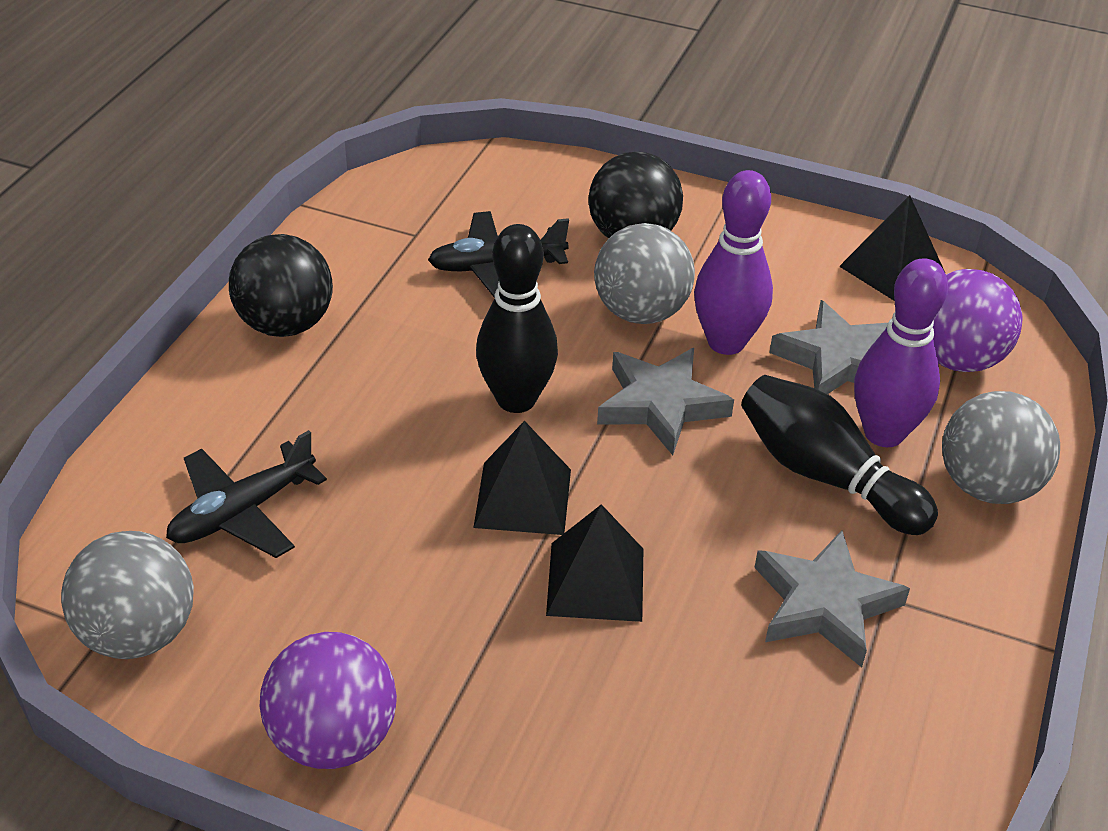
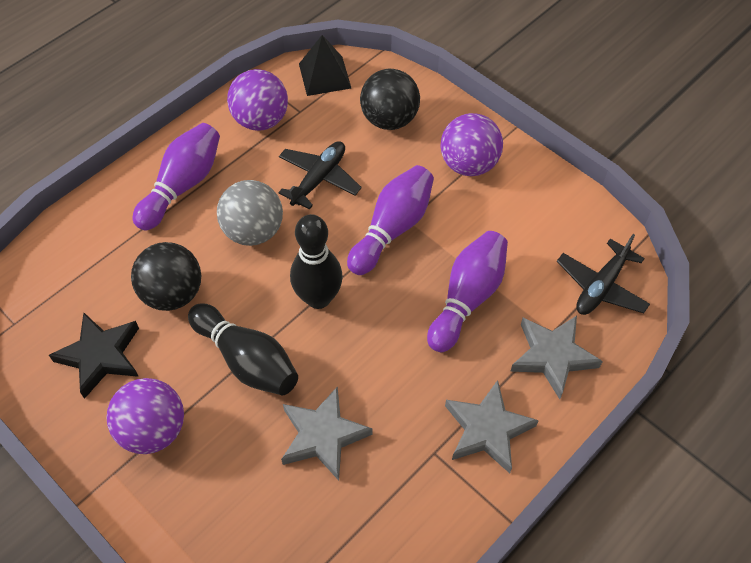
black pyramid: 3 -> 1
black star: 0 -> 1
grey ball: 3 -> 1
purple ball: 2 -> 3
purple bowling pin: 2 -> 3

